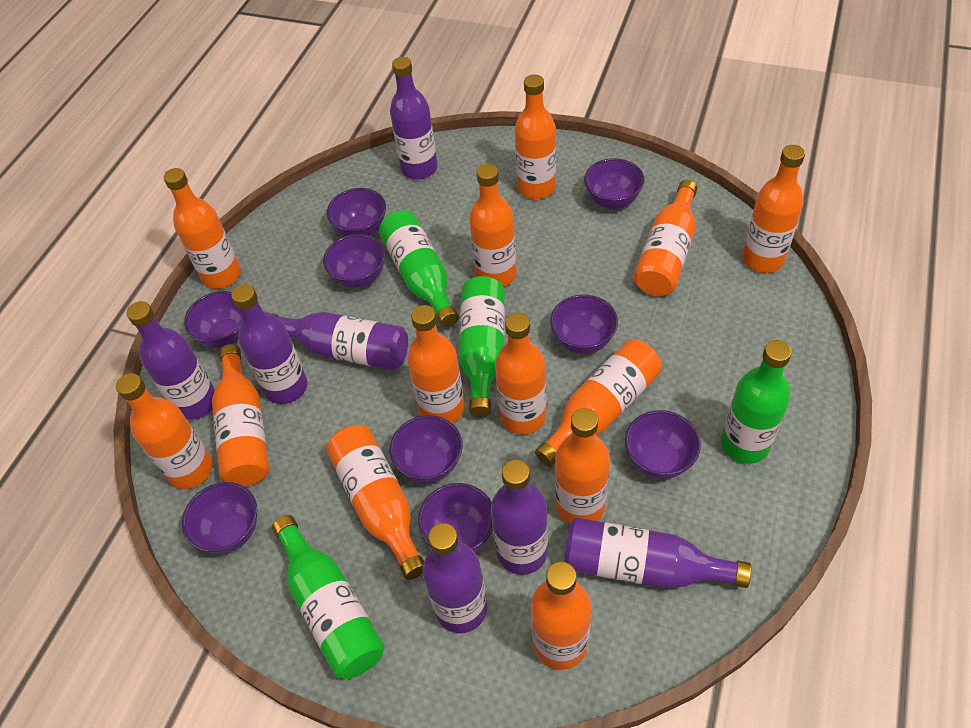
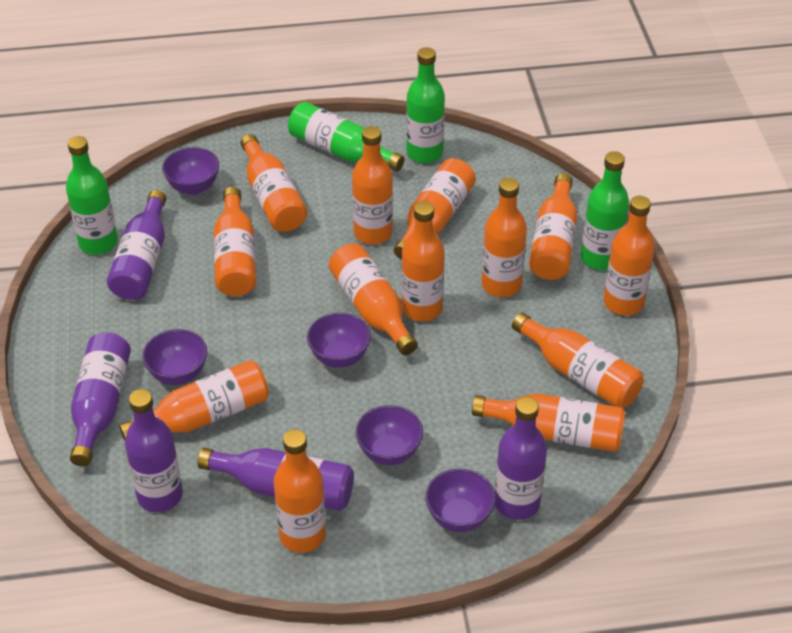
purple bottle: 7 -> 5
purple bowl: 9 -> 5

